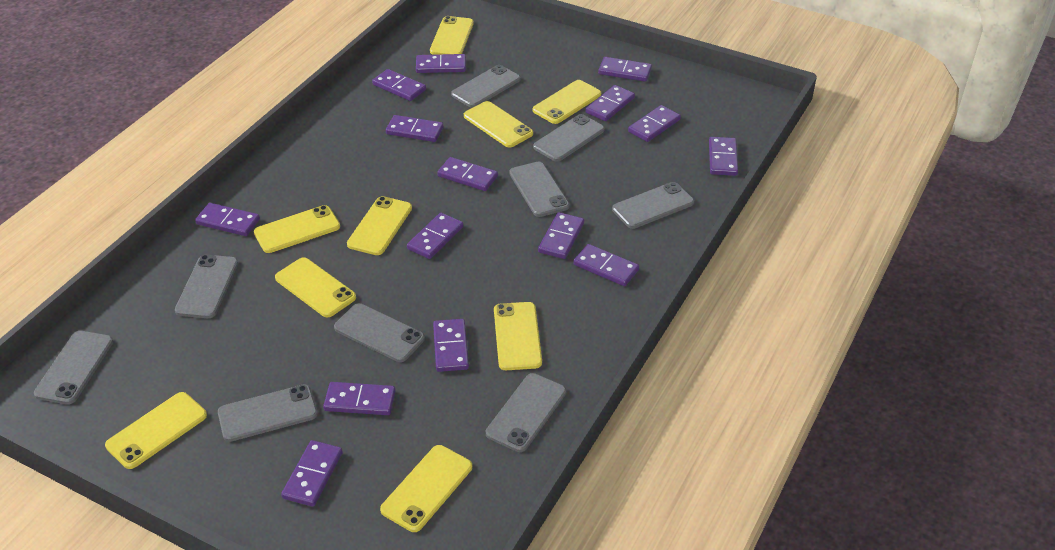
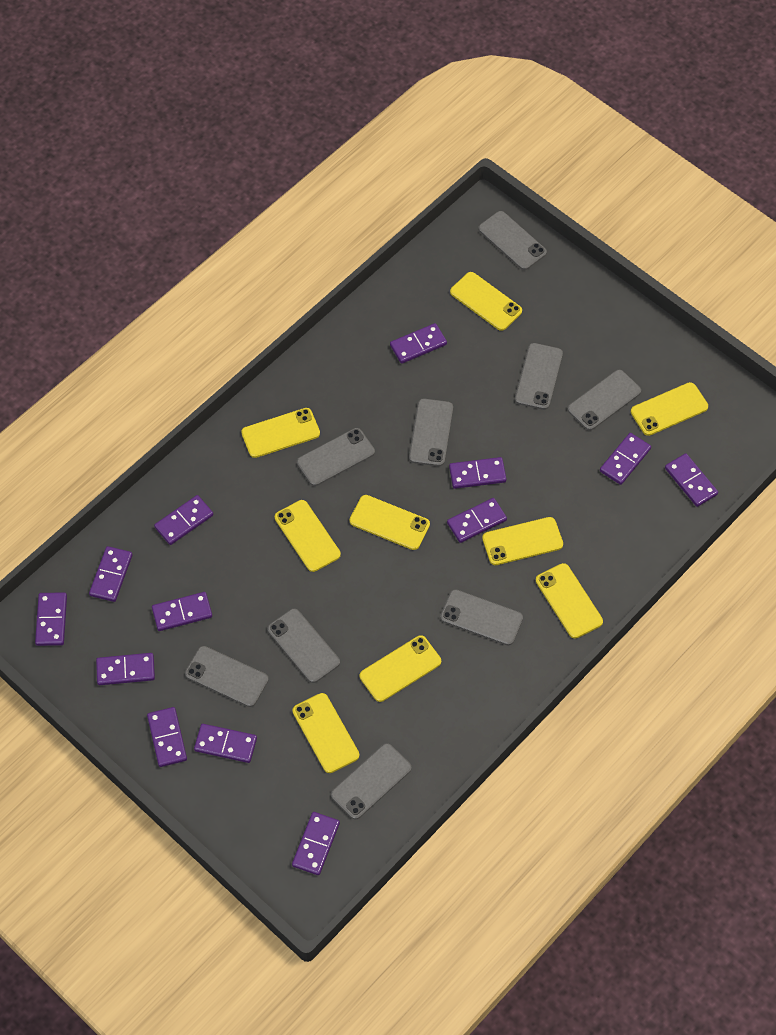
purple domino: 15 -> 13

